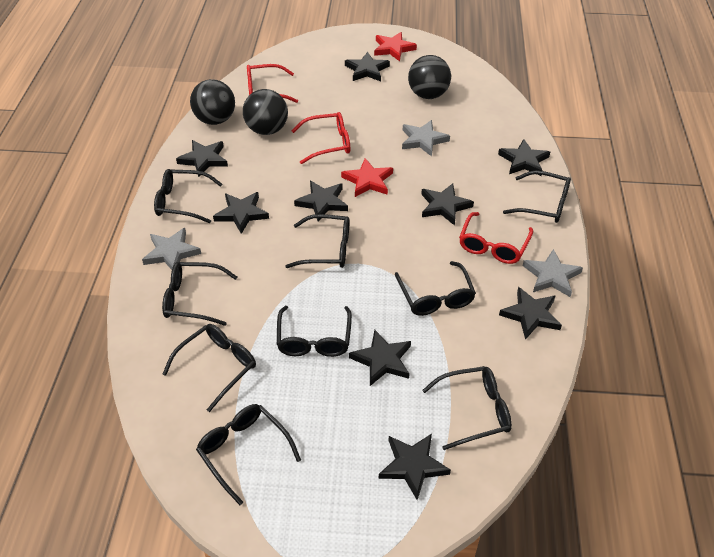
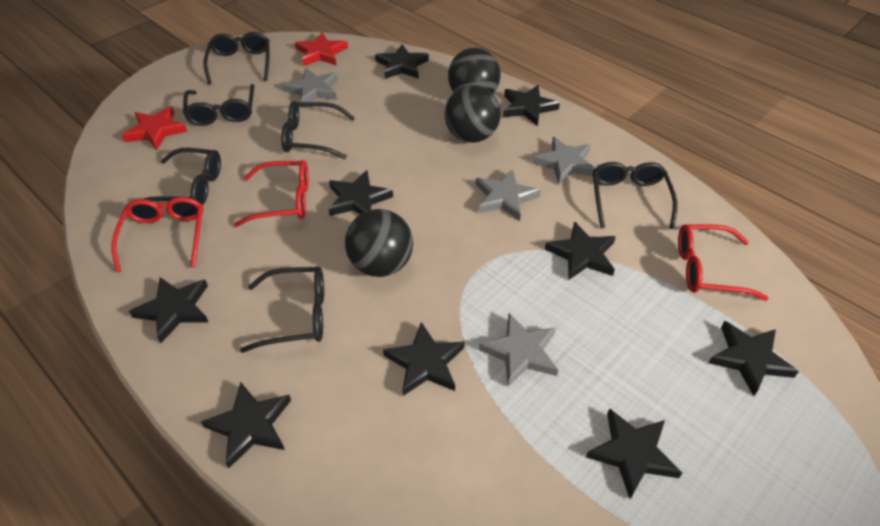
black glasses: 9 -> 6
grey star: 3 -> 4

